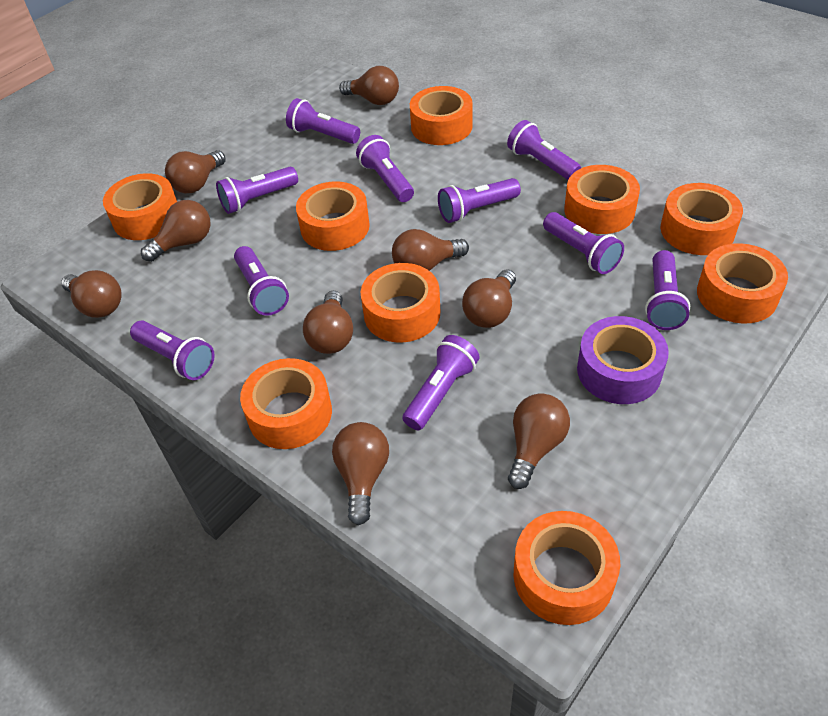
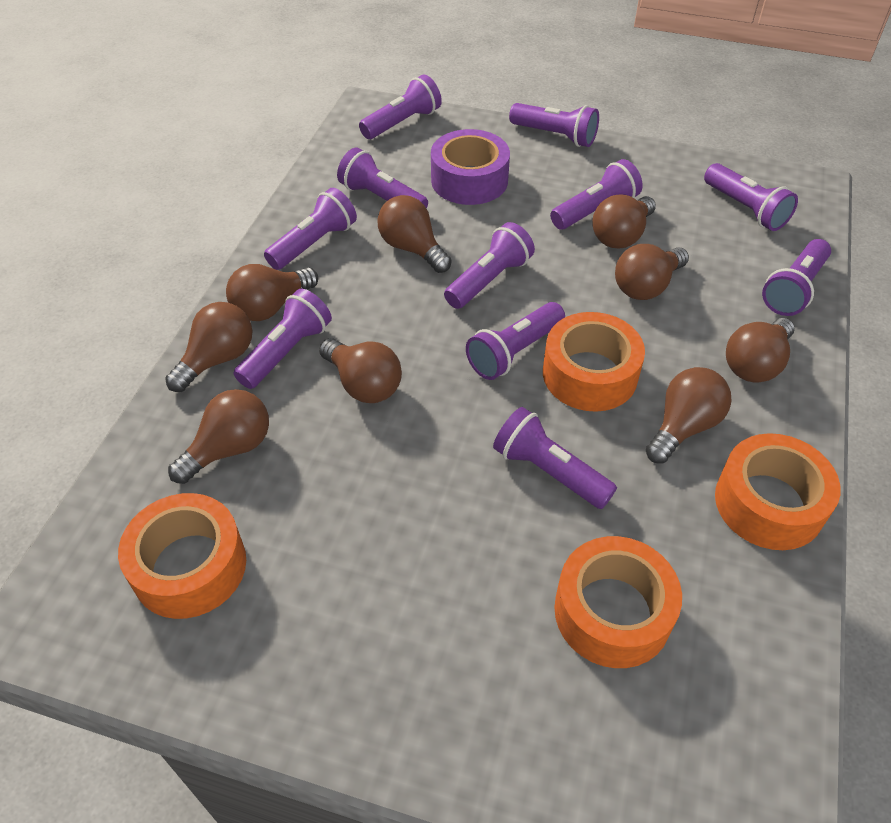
orange tape: 9 -> 4
purple flashlight: 10 -> 11

